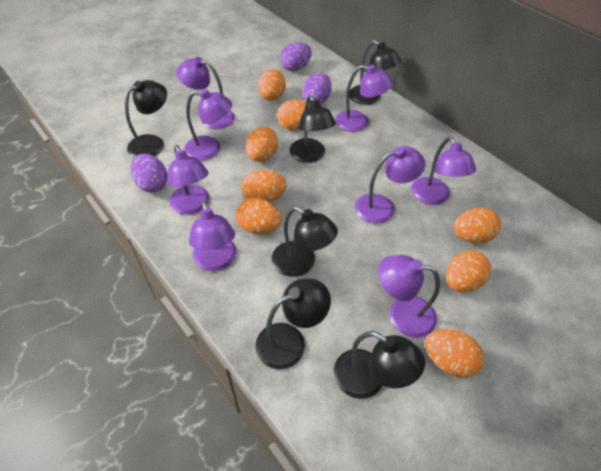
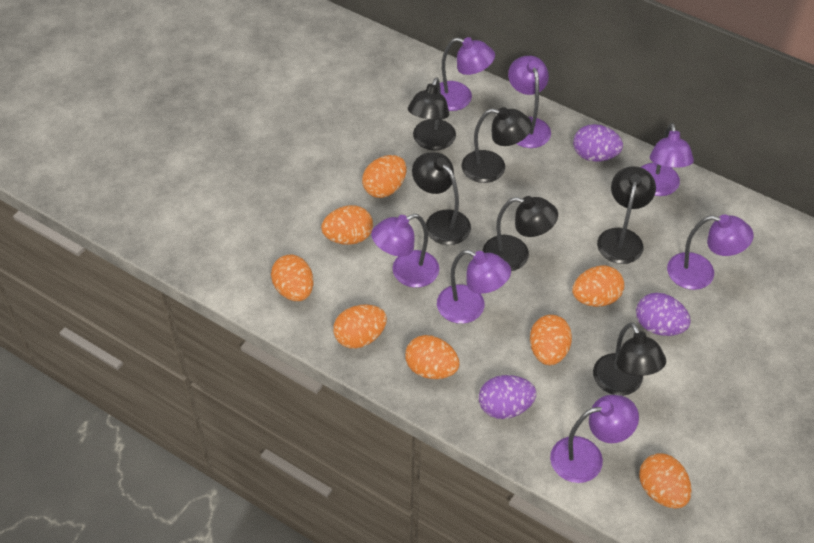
purple lamp: 8 -> 7

